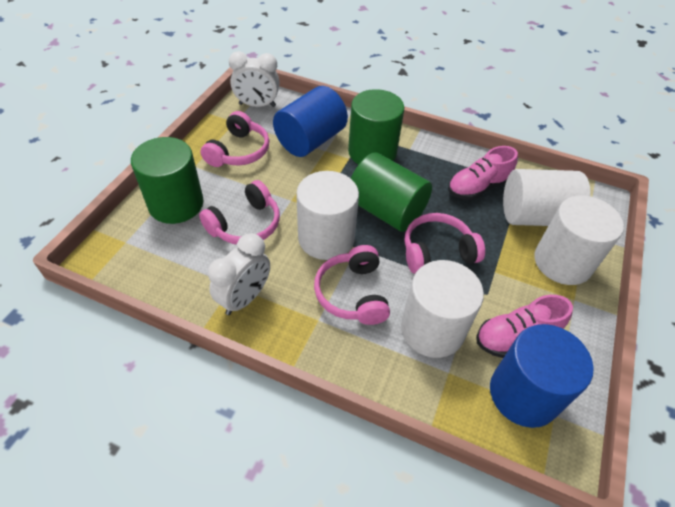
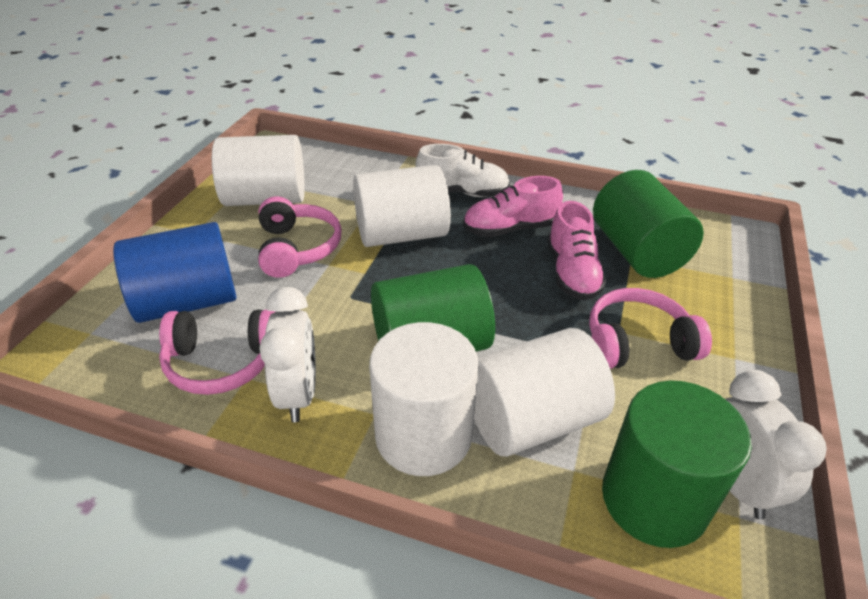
blue cylinder: 2 -> 1
pink headphones: 4 -> 3
white shoe: 0 -> 1

